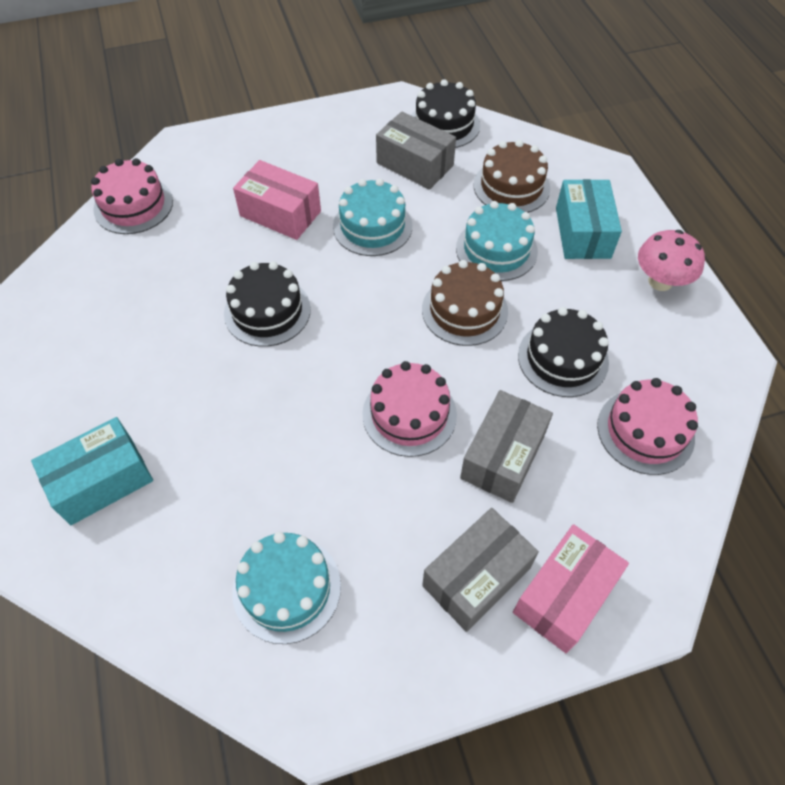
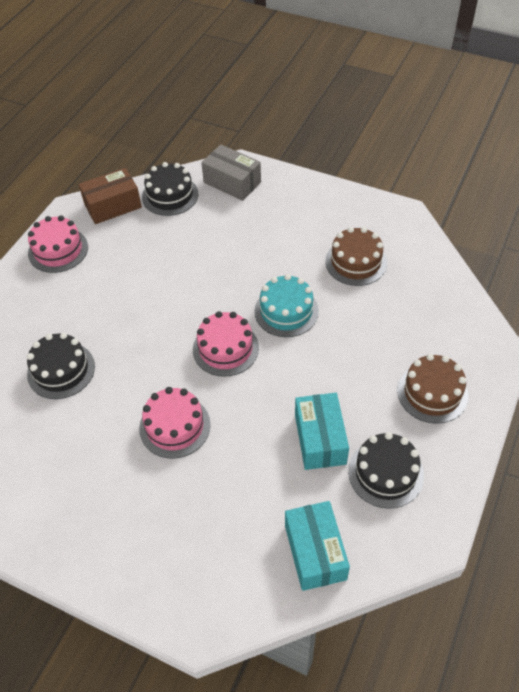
brown box: 0 -> 1
grey box: 3 -> 1
pink box: 2 -> 0
pink mushroom: 1 -> 0
turquoise cake: 3 -> 1

